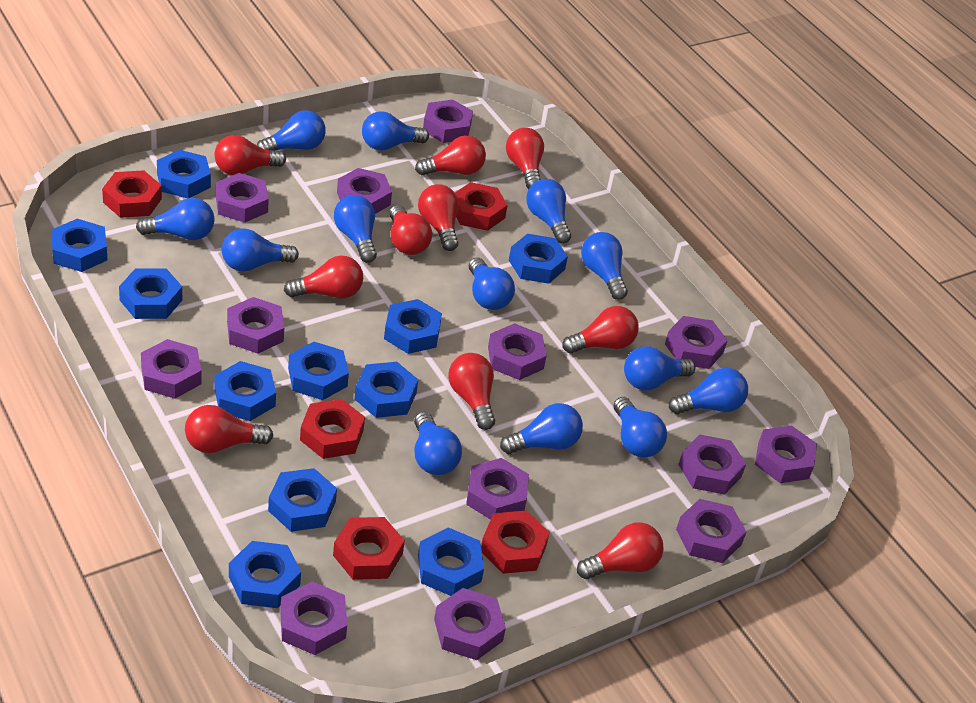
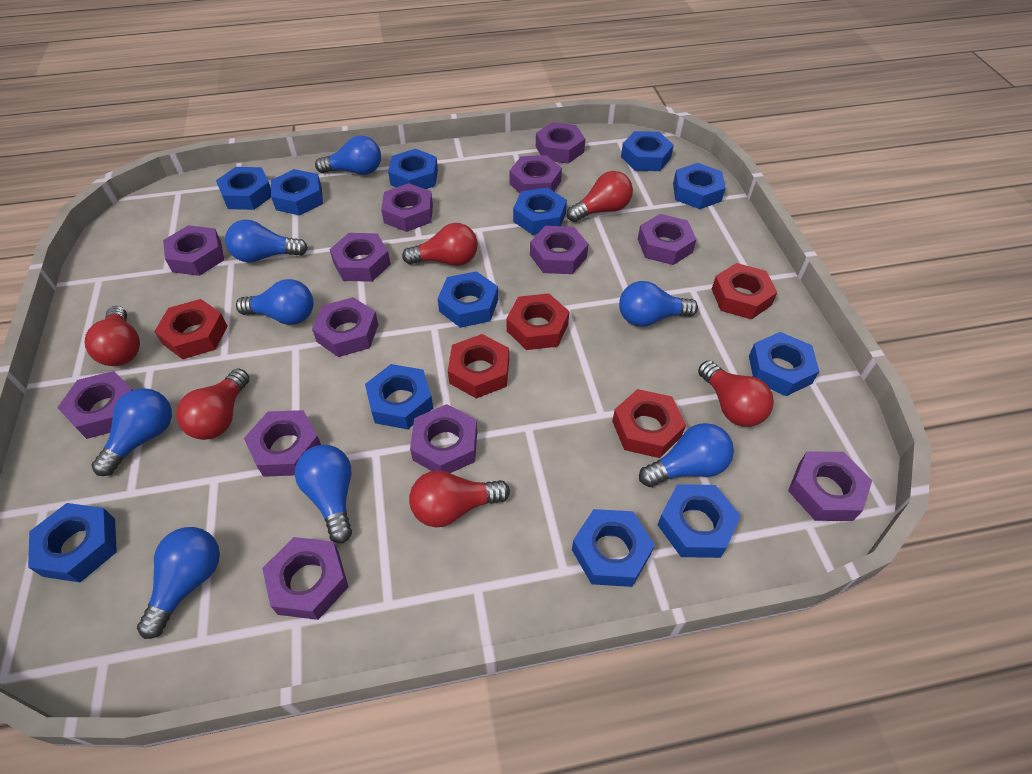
blue light bulb: 13 -> 8
blue nut: 11 -> 12
red light bulb: 10 -> 6

